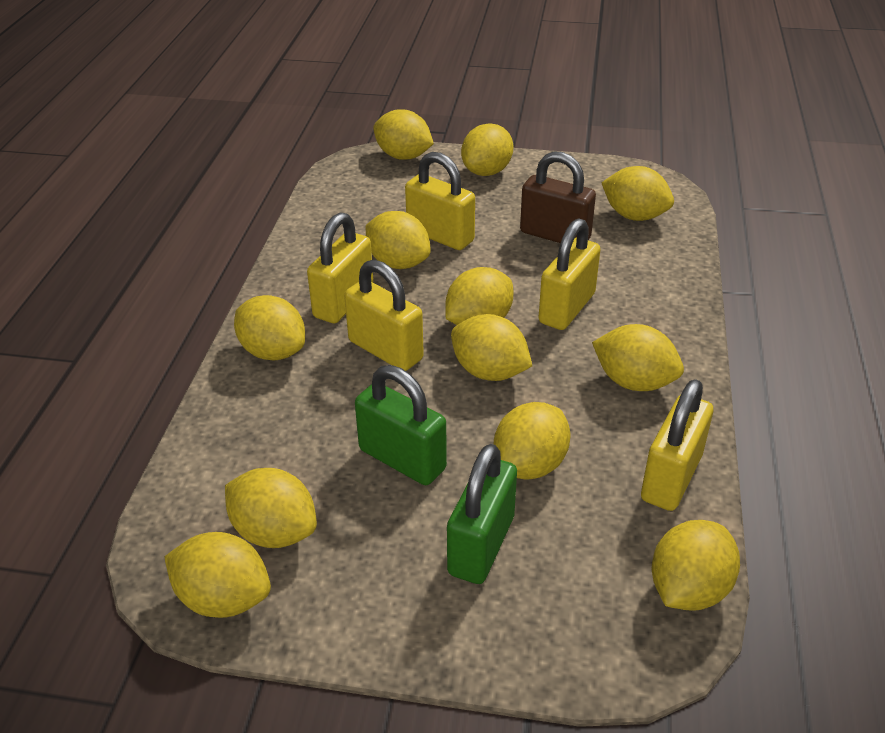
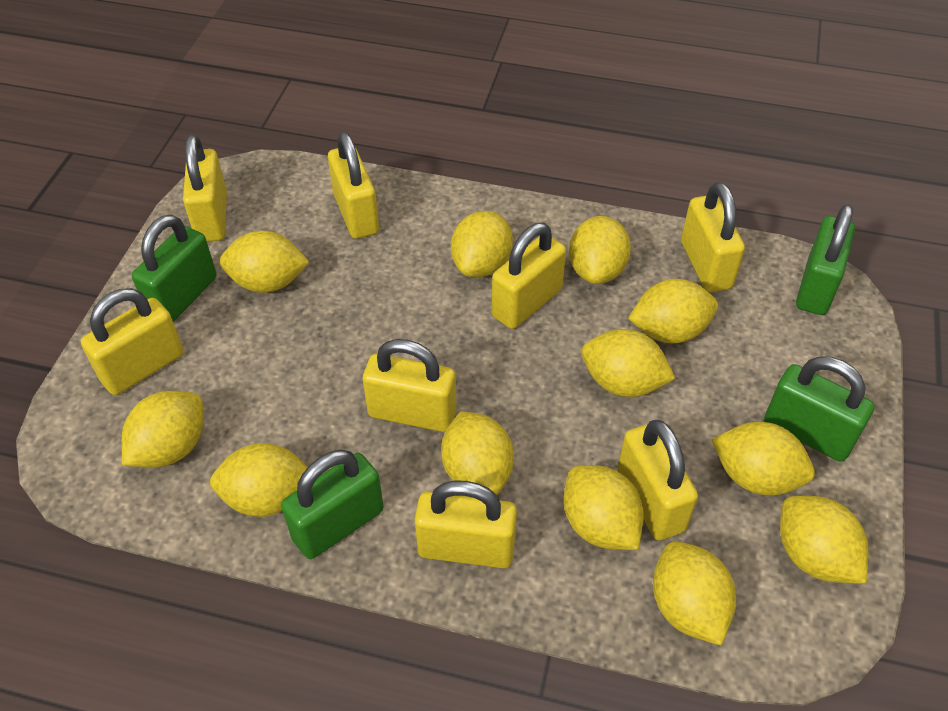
brown padlock: 1 -> 0
green padlock: 2 -> 4
yellow padlock: 5 -> 8

